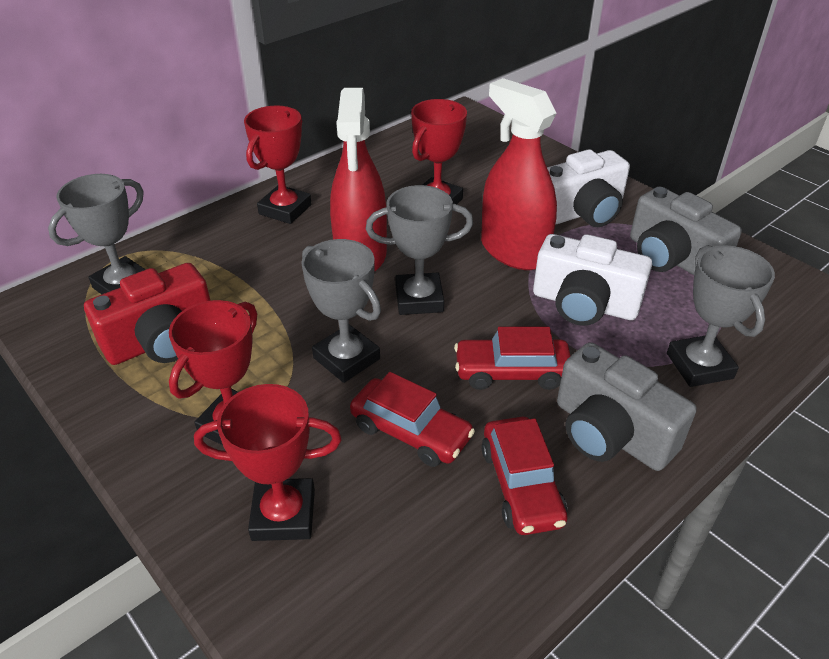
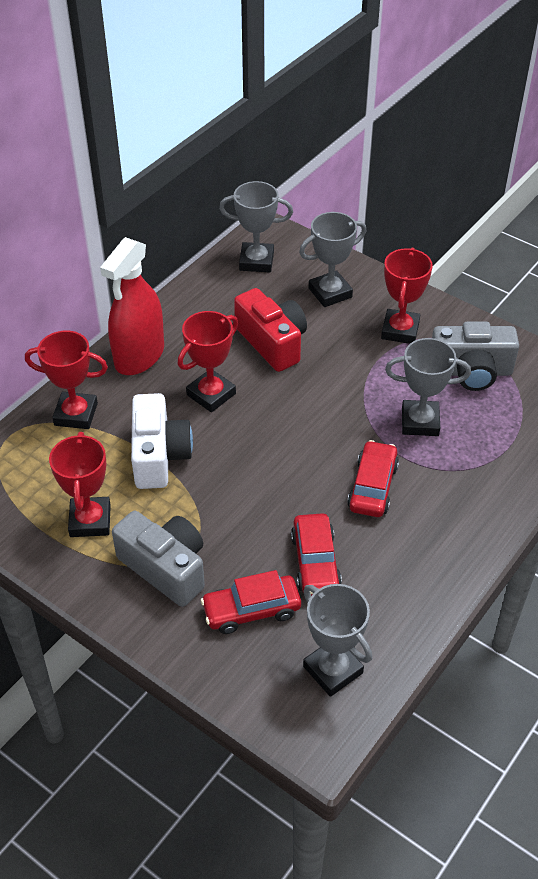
red spray bottle: 2 -> 1
white camera: 2 -> 1

